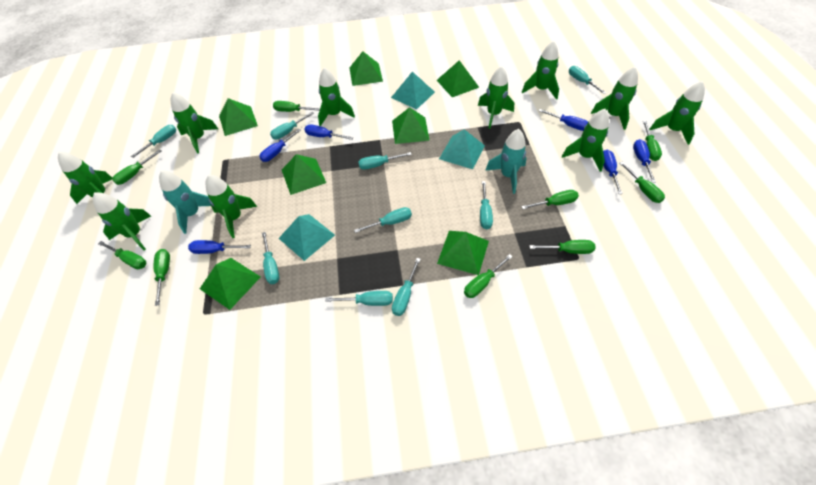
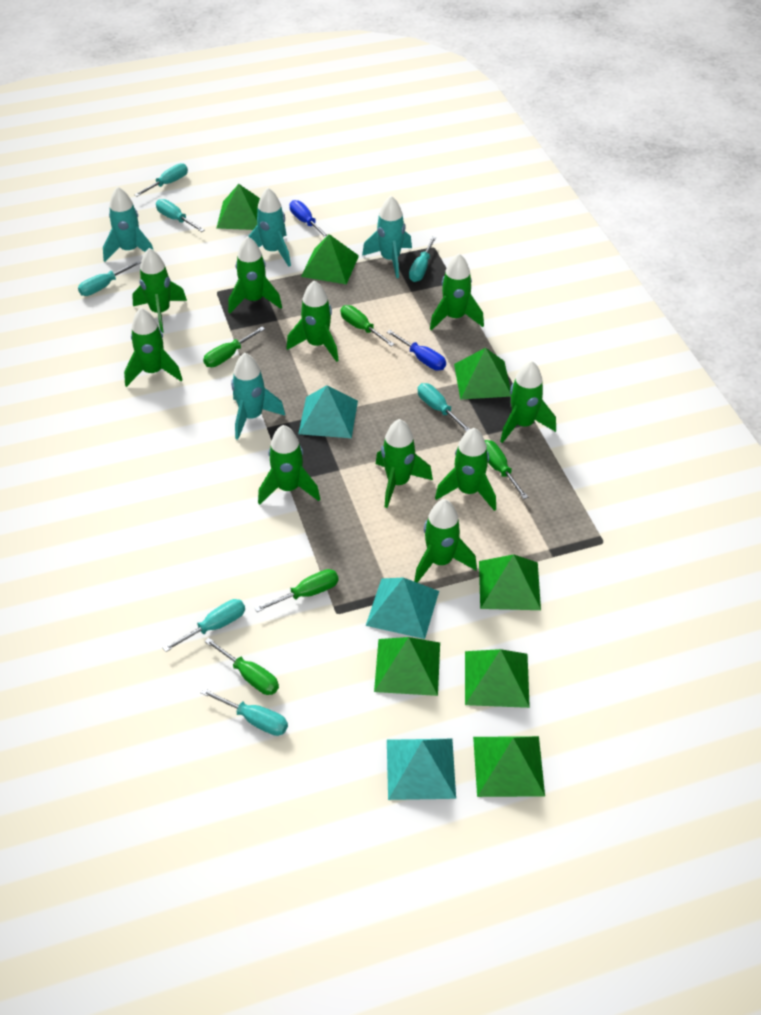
blue screwdriver: 6 -> 2
green screwdriver: 9 -> 5
turquoise rocket: 2 -> 4
turquoise screwdriver: 9 -> 7

